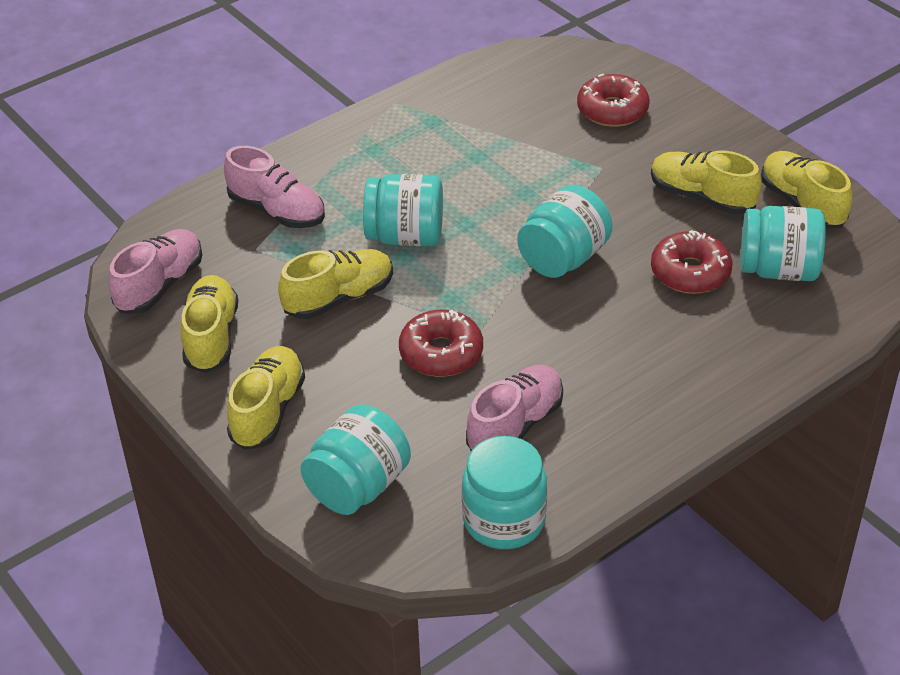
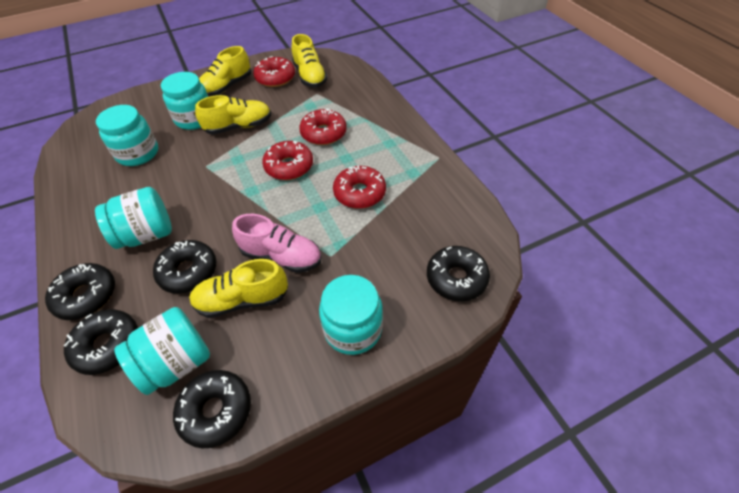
black donut: 0 -> 5
pink shoe: 3 -> 1
red donut: 3 -> 4
yellow shoe: 5 -> 4

